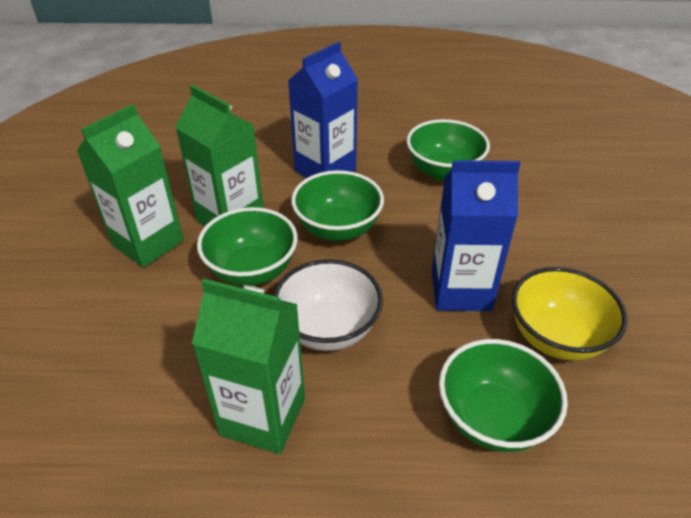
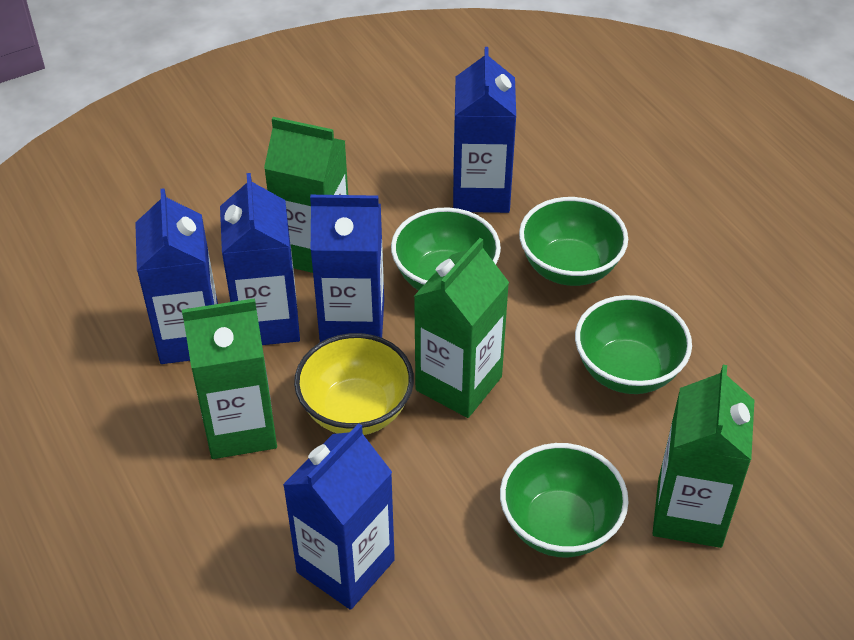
blue carton: 2 -> 5
green carton: 3 -> 4
white bowl: 1 -> 0

